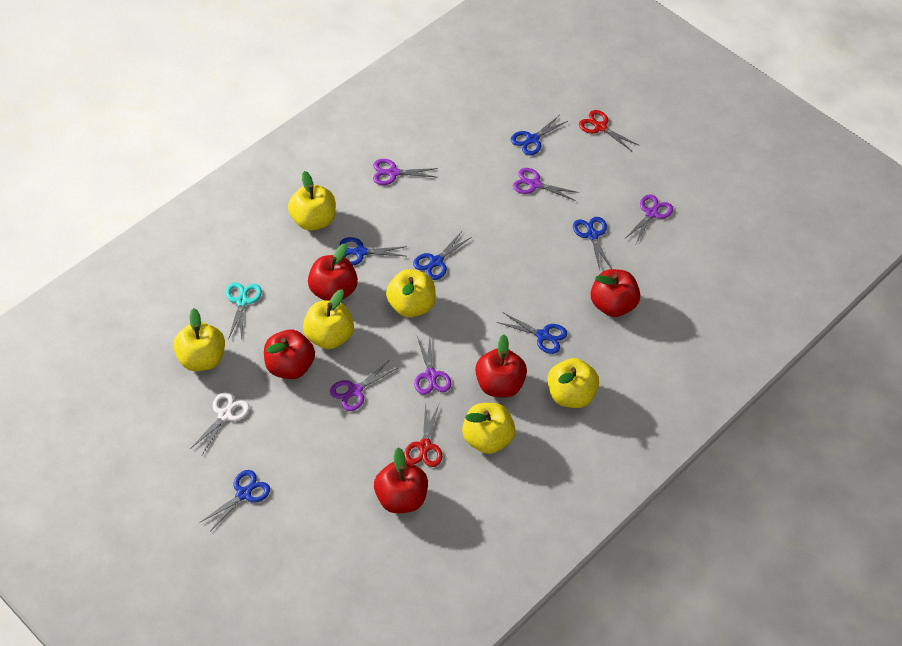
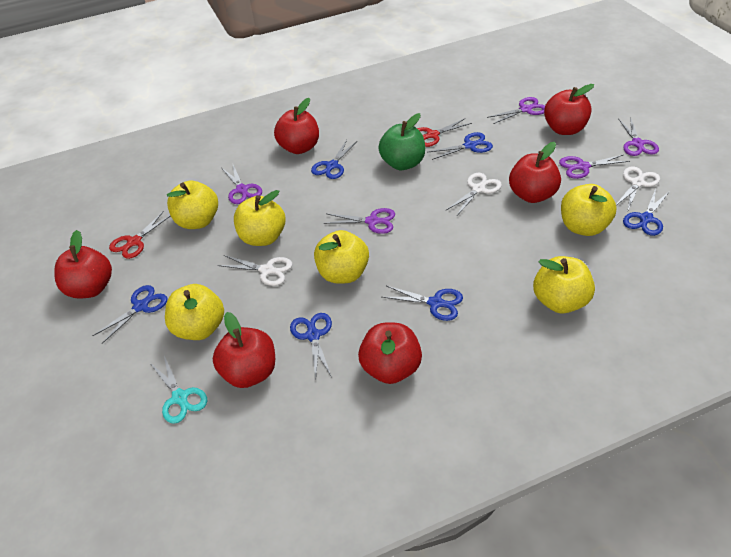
green apple: 0 -> 1
red apple: 5 -> 6
white scissors: 1 -> 3

